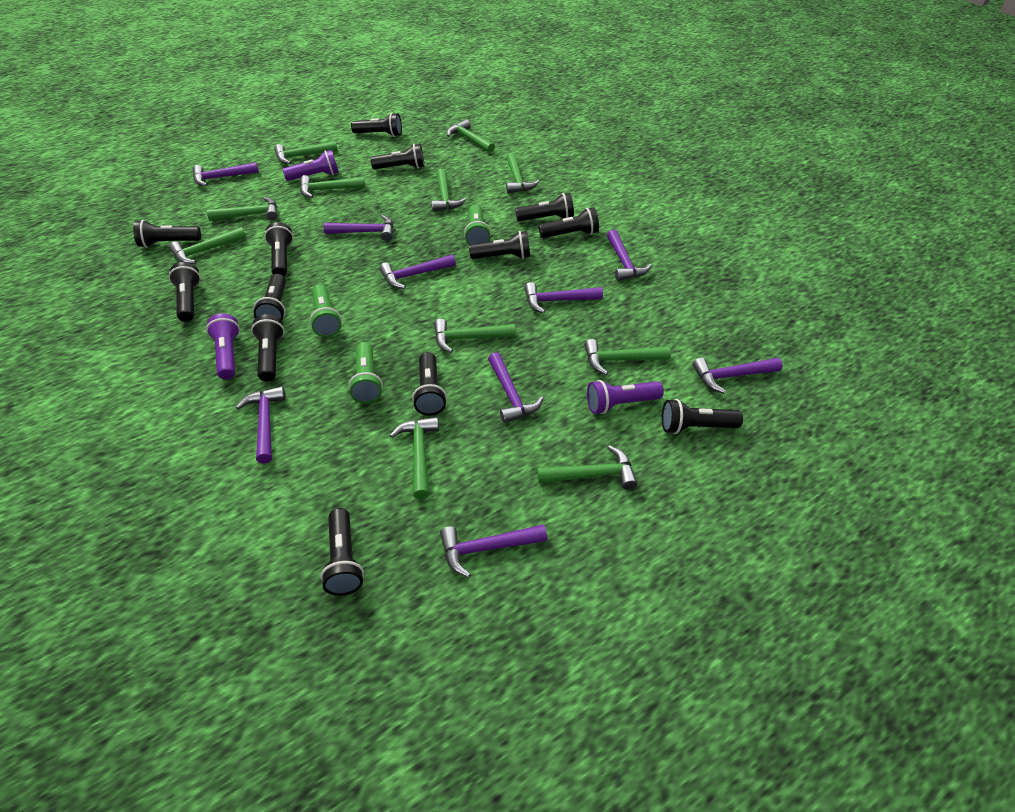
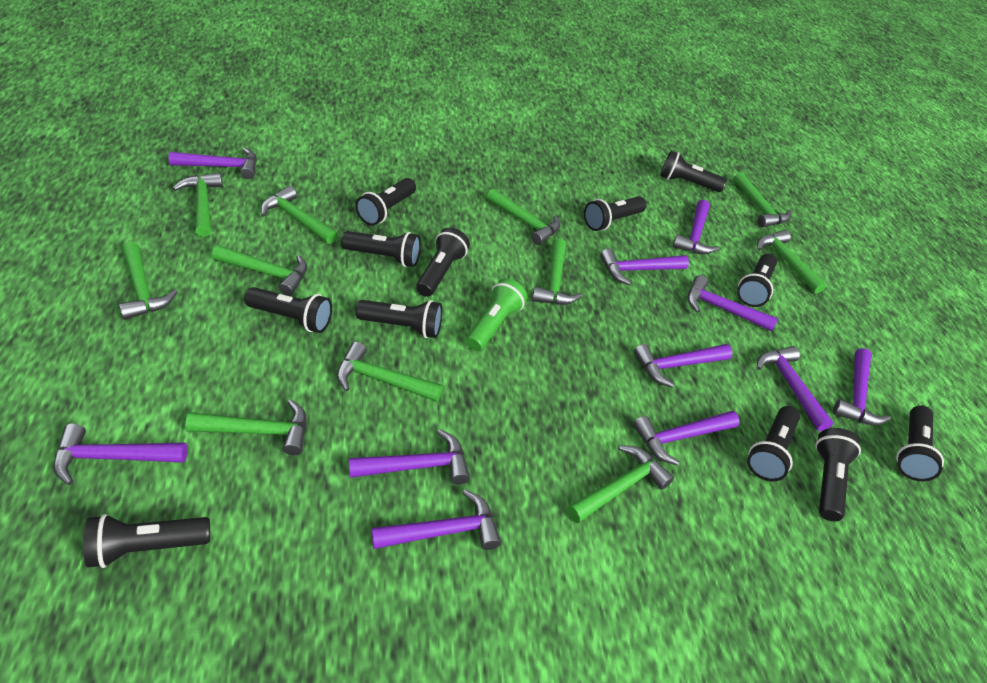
black flashlight: 13 -> 12
green flashlight: 3 -> 1
purple flashlight: 3 -> 0
purple hammer: 9 -> 11

